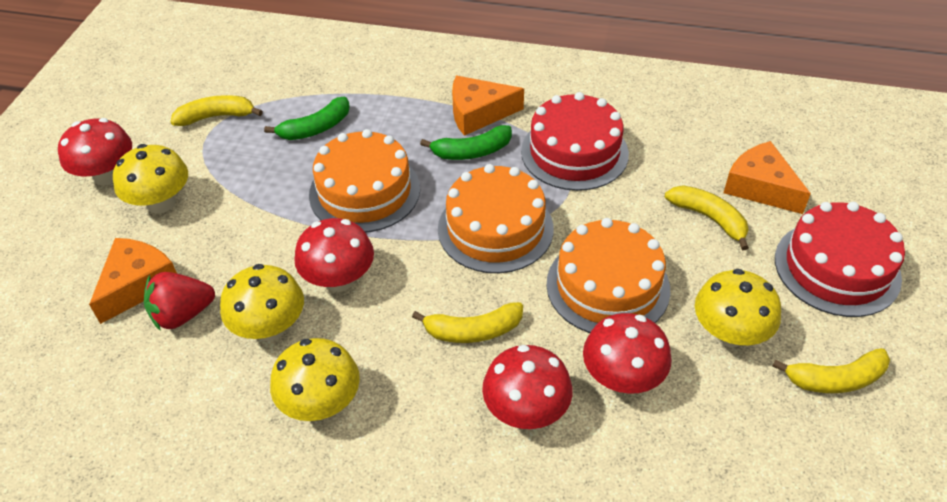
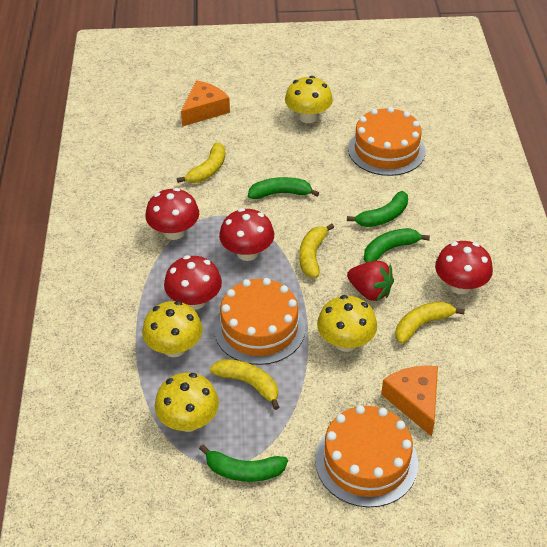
green banana: 2 -> 4
orange cheese: 3 -> 2
red cake: 2 -> 0

